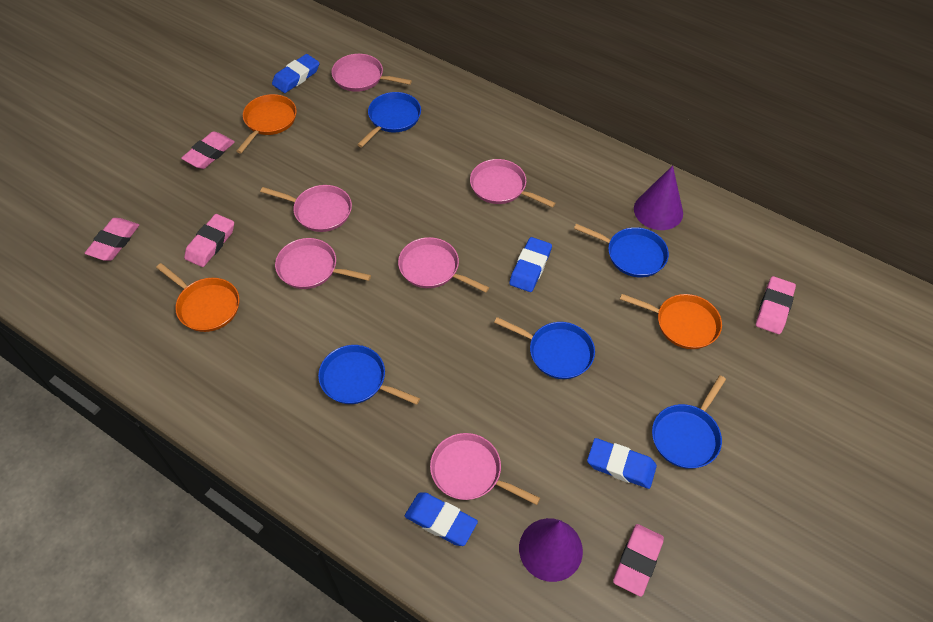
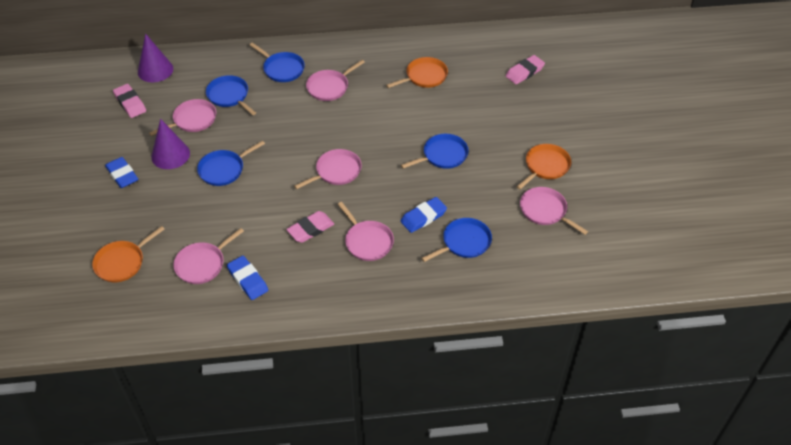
blue eraser: 4 -> 3
pink eraser: 5 -> 3

